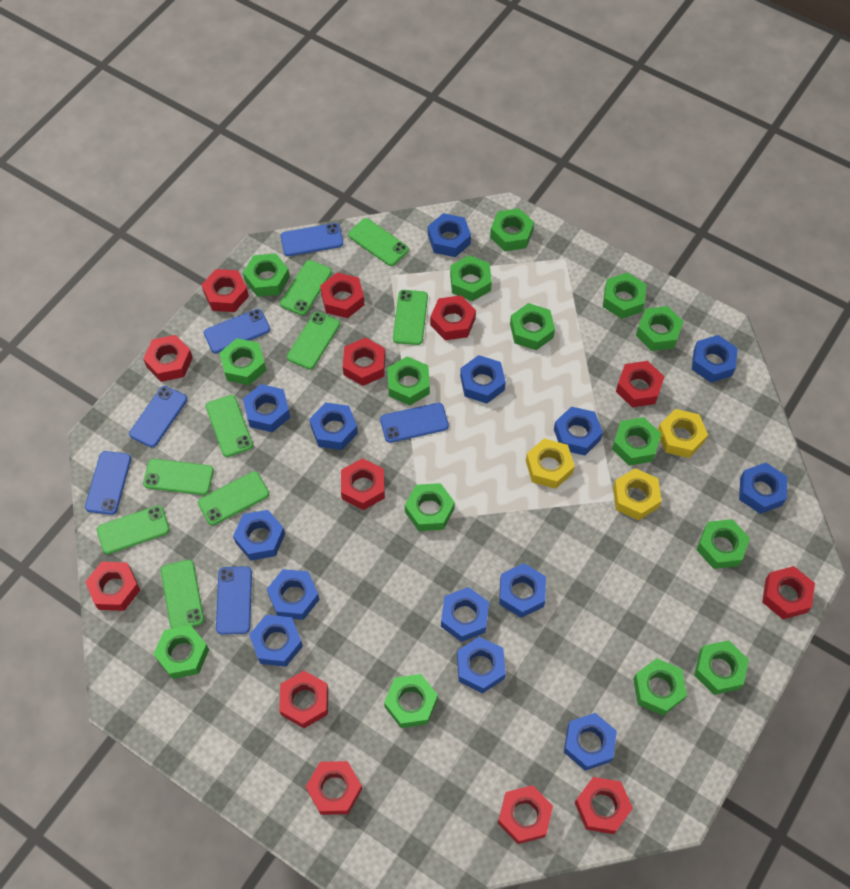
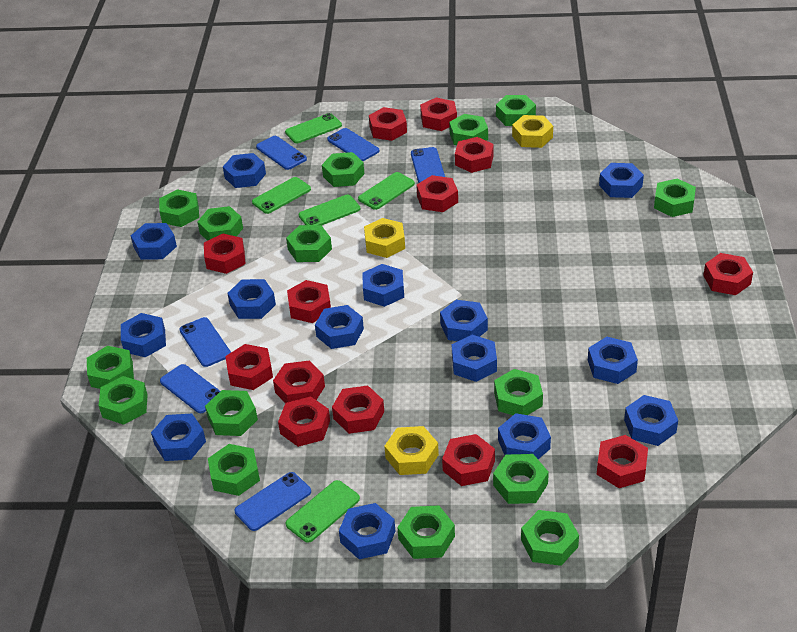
green phone: 9 -> 5

